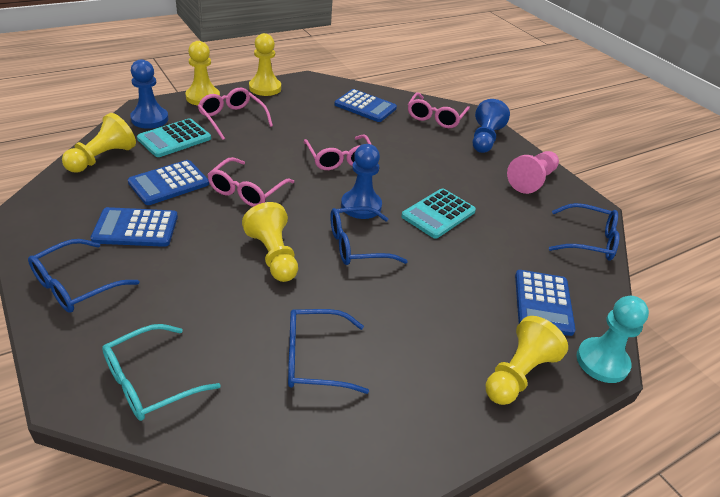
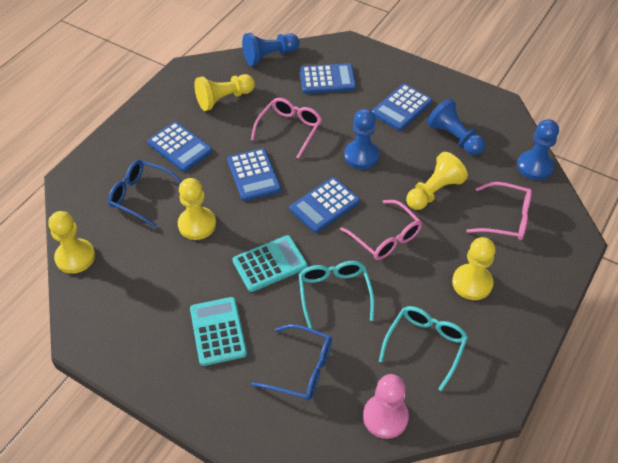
blue calculator: 4 -> 5
blue glasses: 4 -> 2
blue pawn: 3 -> 4
pink glasses: 4 -> 3
turquoise glasses: 1 -> 2
turquoise pawn: 1 -> 0

